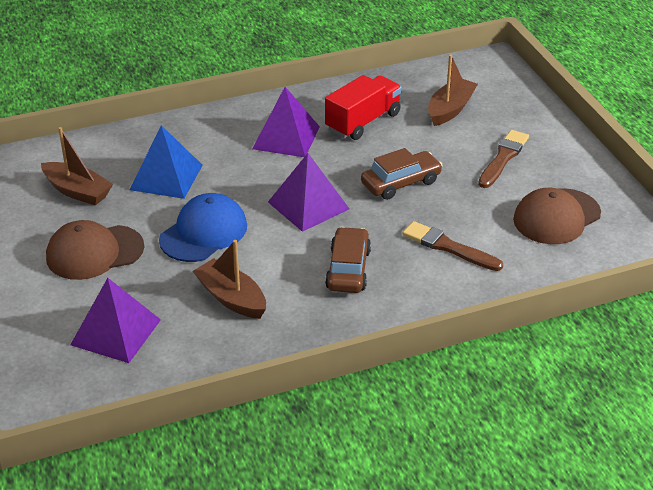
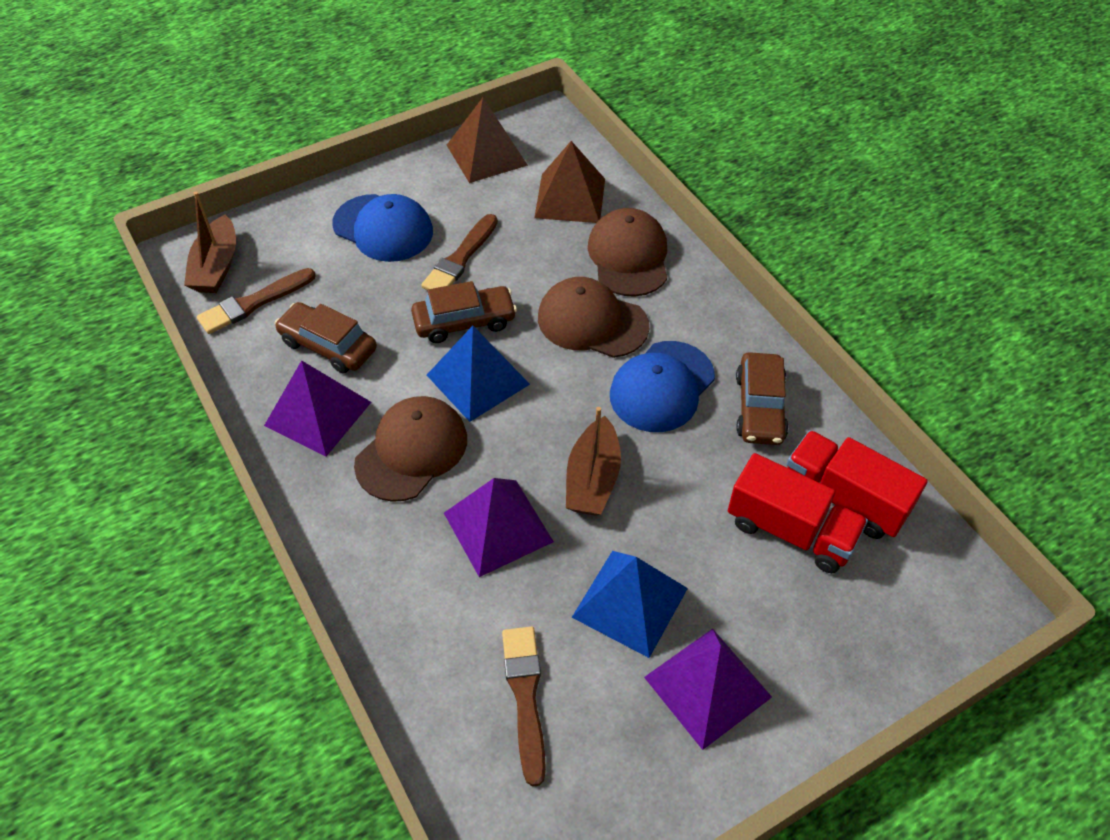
blue cap: 1 -> 2
blue pyramid: 1 -> 2
brown boat: 3 -> 2
brown brush: 2 -> 3
brown cap: 2 -> 3
brown car: 2 -> 3
brown pyramid: 0 -> 2
red truck: 1 -> 2

